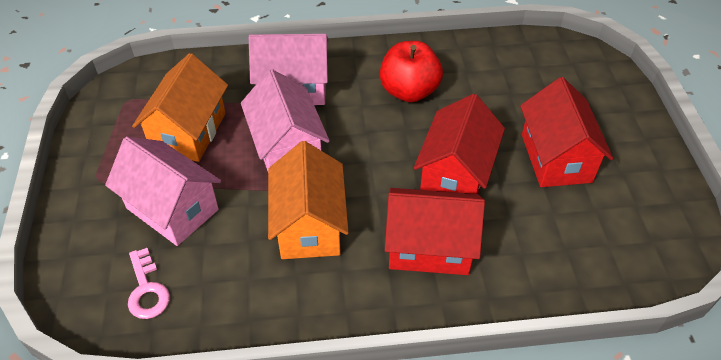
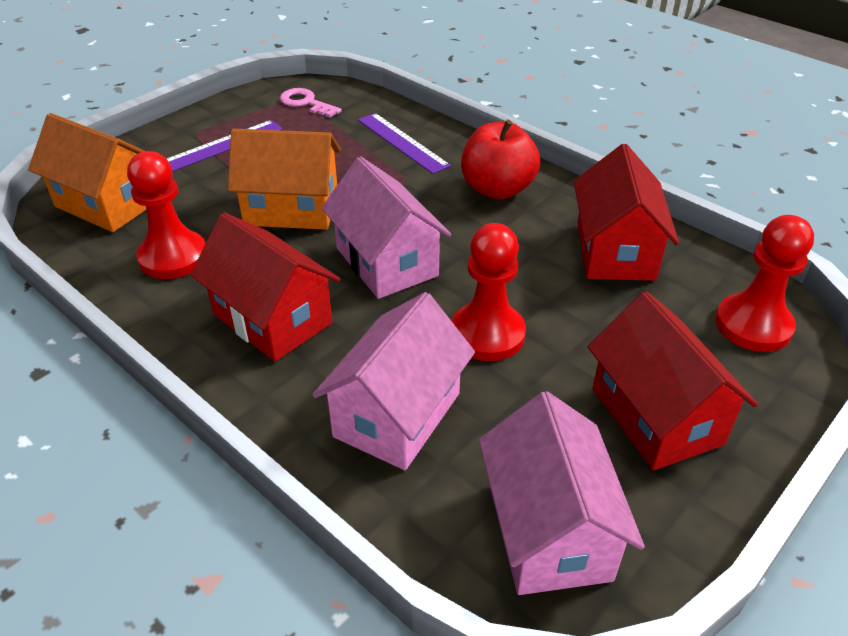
purple ruler: 0 -> 2
red pawn: 0 -> 3

